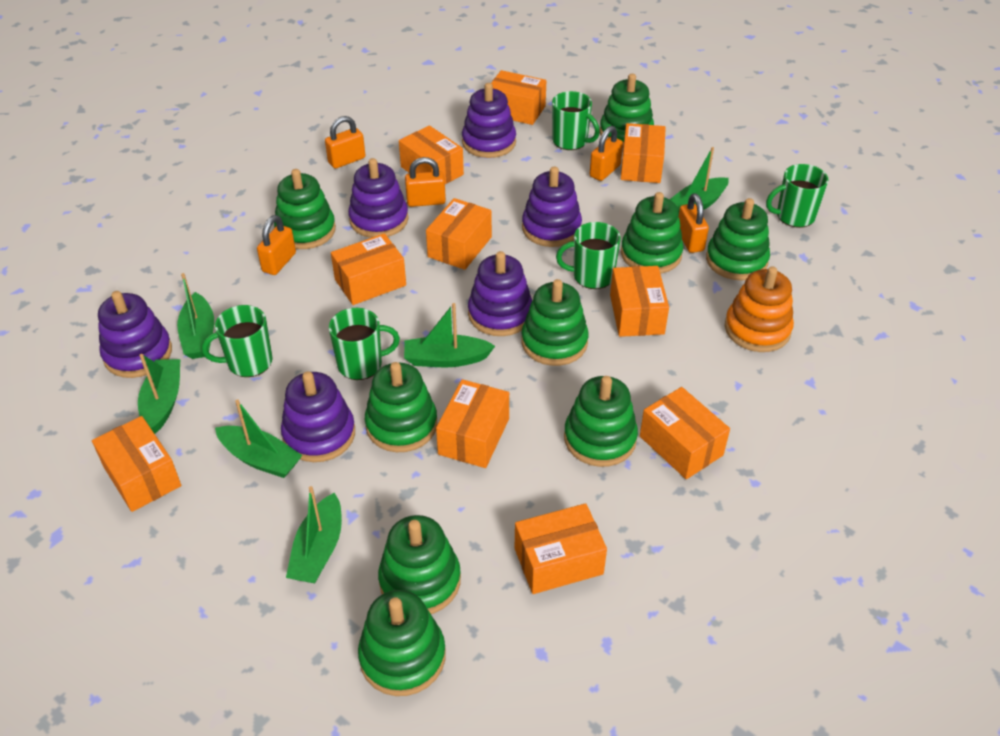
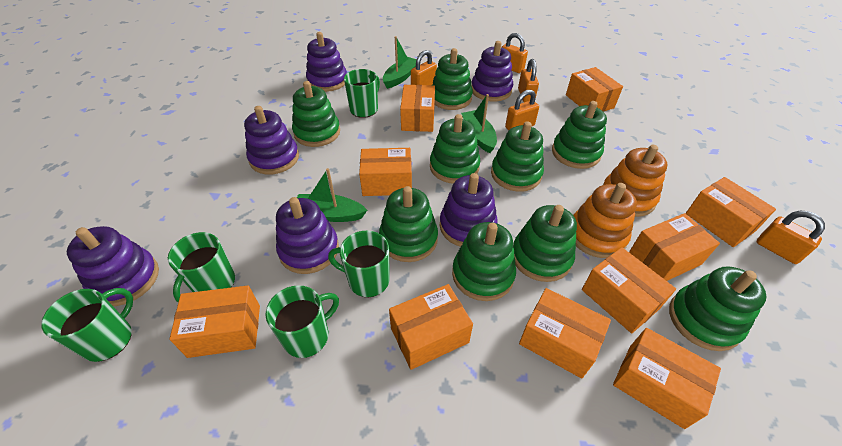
green boat: 6 -> 3
orange stacking toy: 1 -> 2

